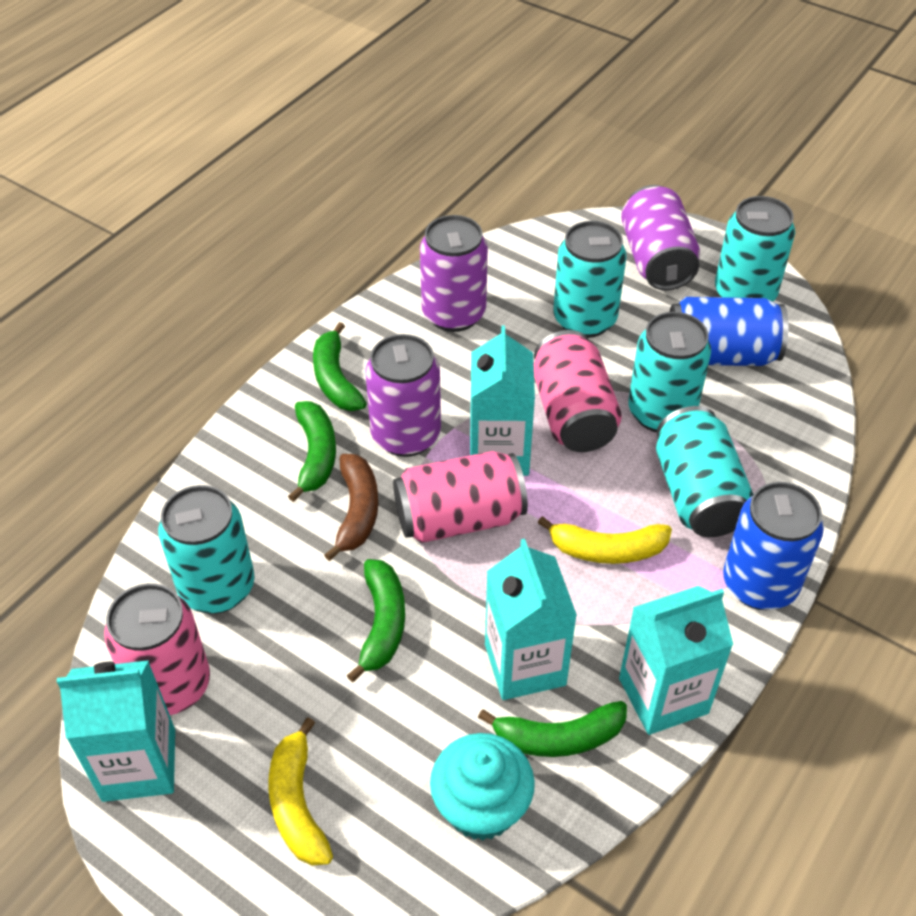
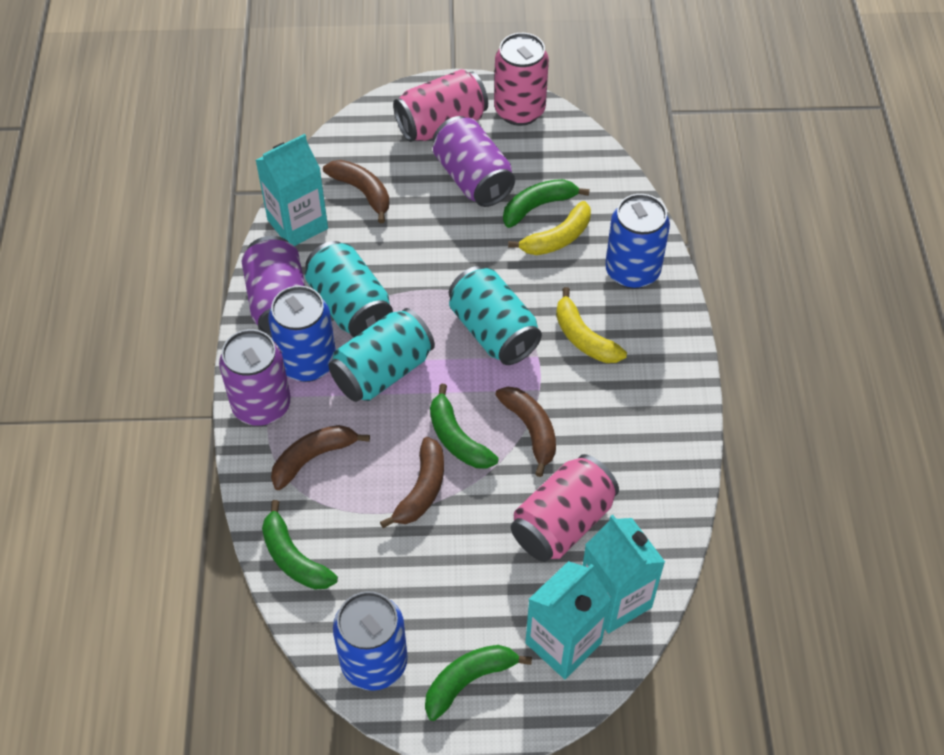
blue can: 2 -> 3
brown banana: 1 -> 4
turquoise can: 5 -> 3
turquoise carton: 4 -> 3
turquoise cupcake: 1 -> 0

